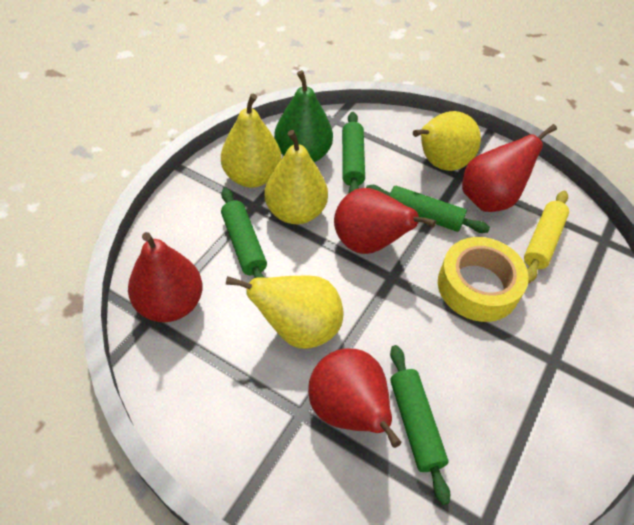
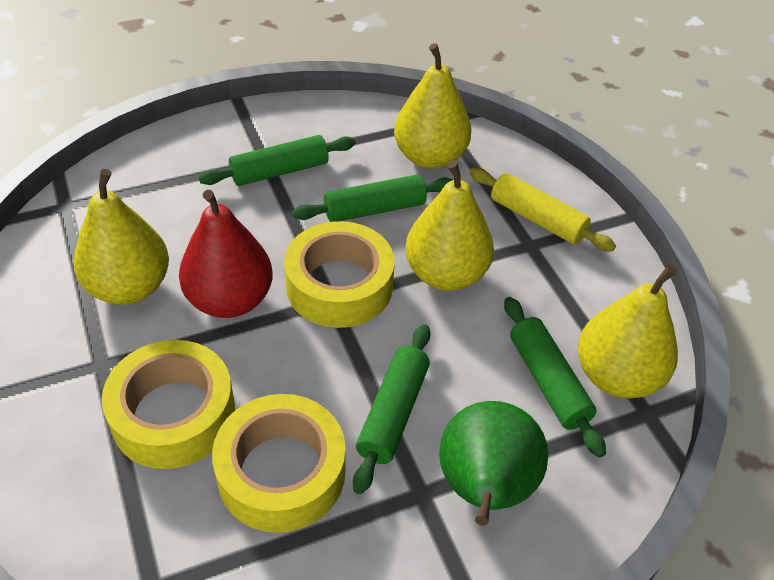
red pear: 4 -> 1
yellow tape: 1 -> 3

